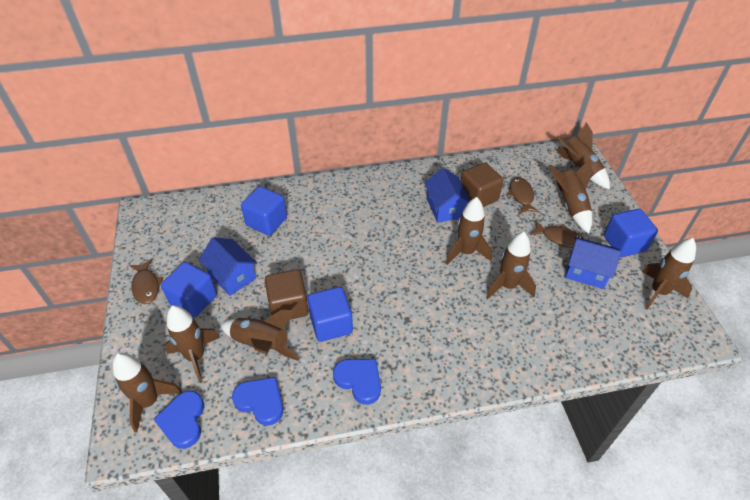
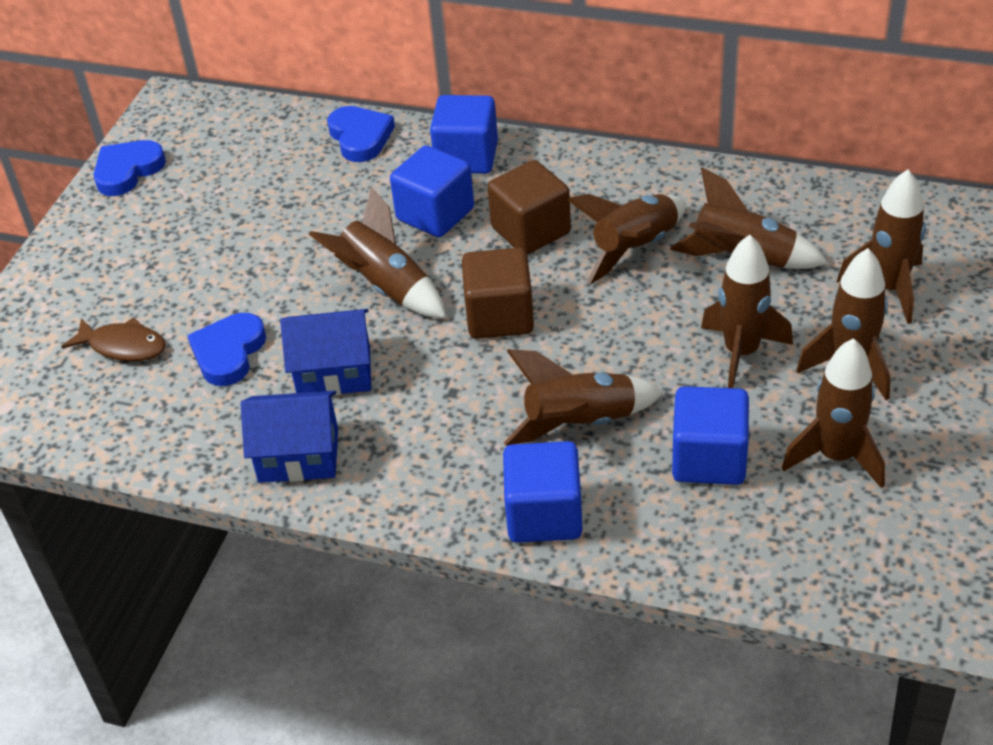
blue house: 3 -> 2
brown fish: 3 -> 1

